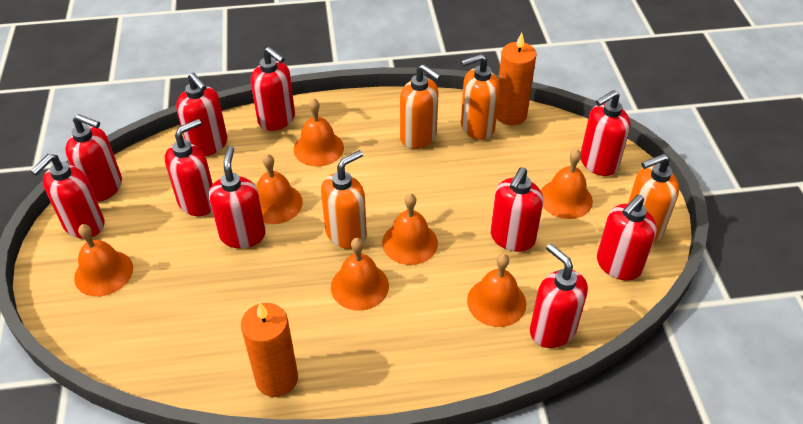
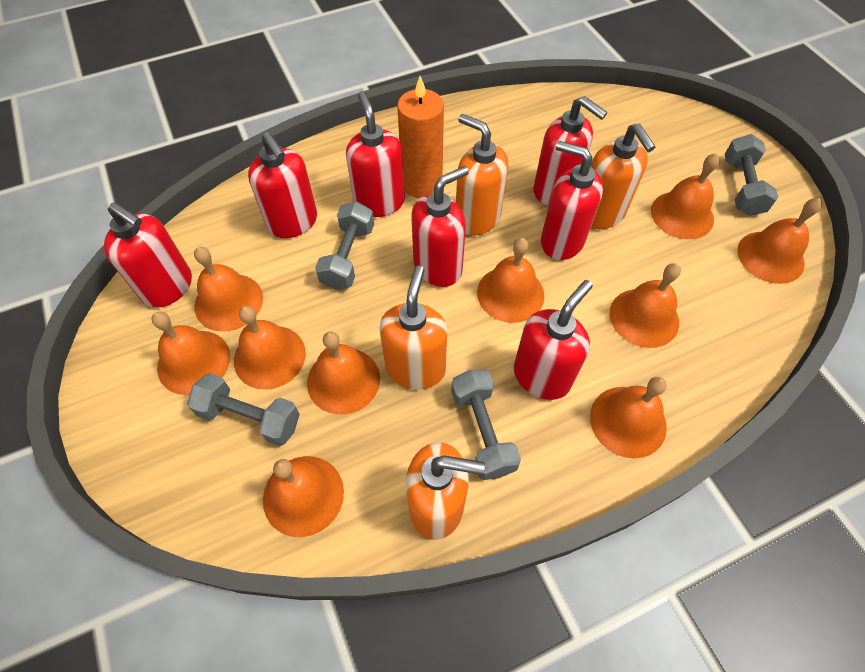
grey dumbbell: 0 -> 4
orange bell: 7 -> 10
orange candle: 2 -> 1
red soap dispenser: 10 -> 7

